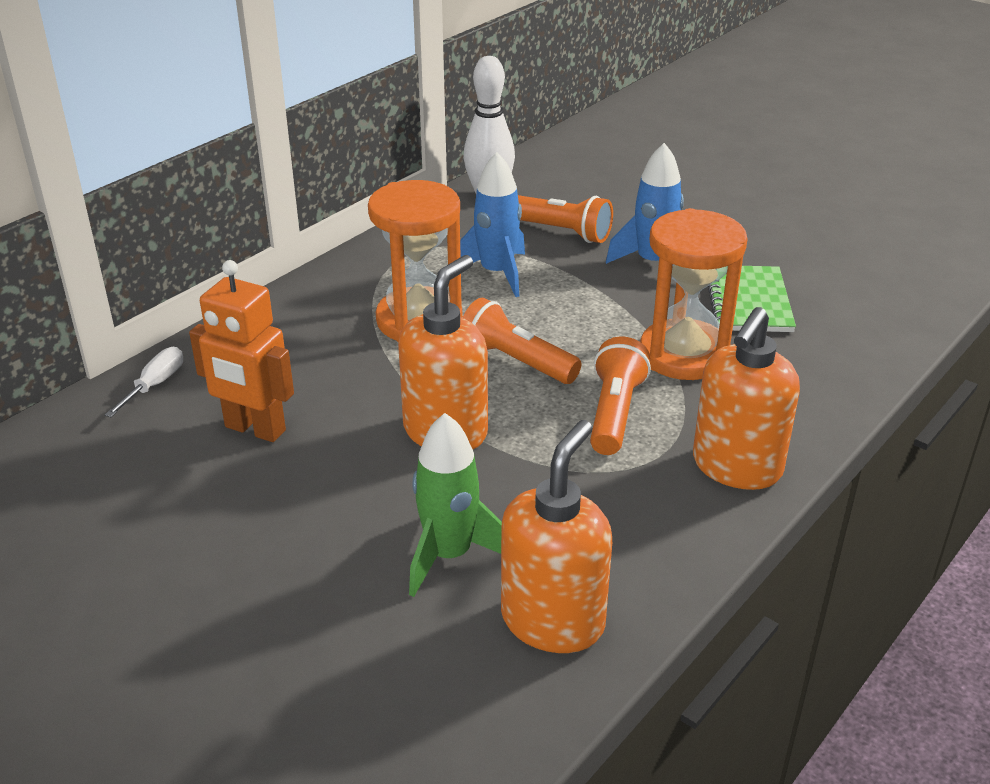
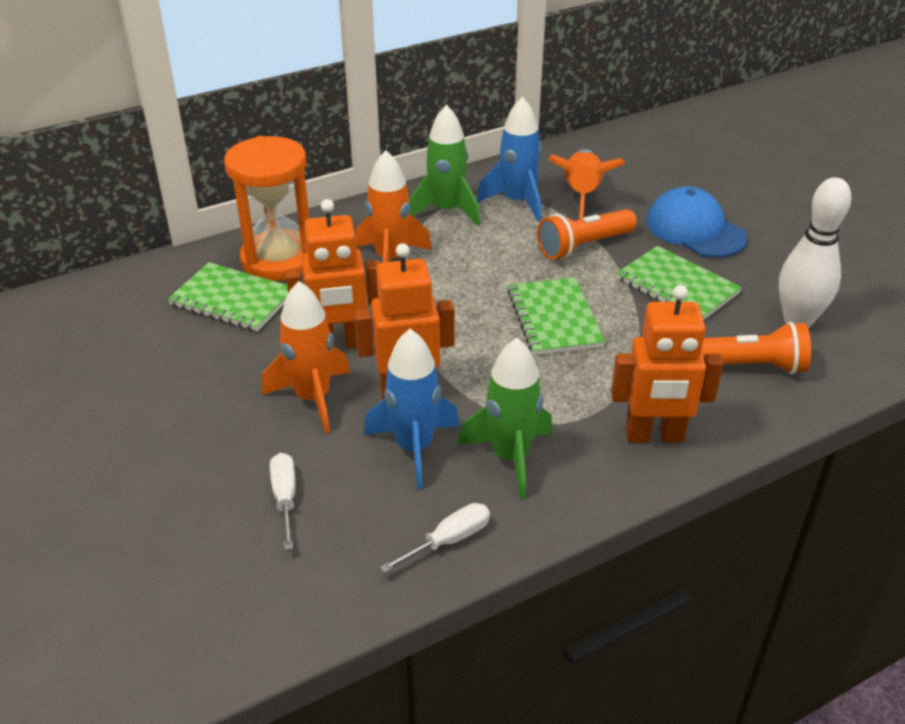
blue cap: 0 -> 1
green notebook: 1 -> 3
green rocket: 1 -> 2
orange flashlight: 3 -> 2
orange hourglass: 2 -> 1
orange robot: 1 -> 3
orange rocket: 0 -> 3
orange soap dispenser: 3 -> 0
white screwdriver: 1 -> 2

